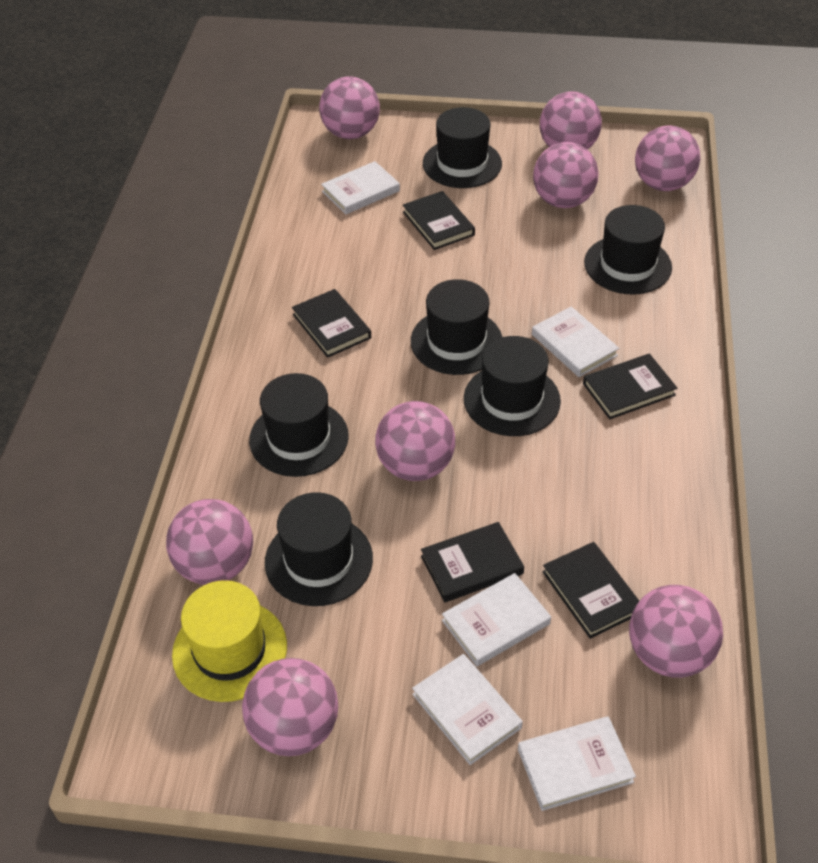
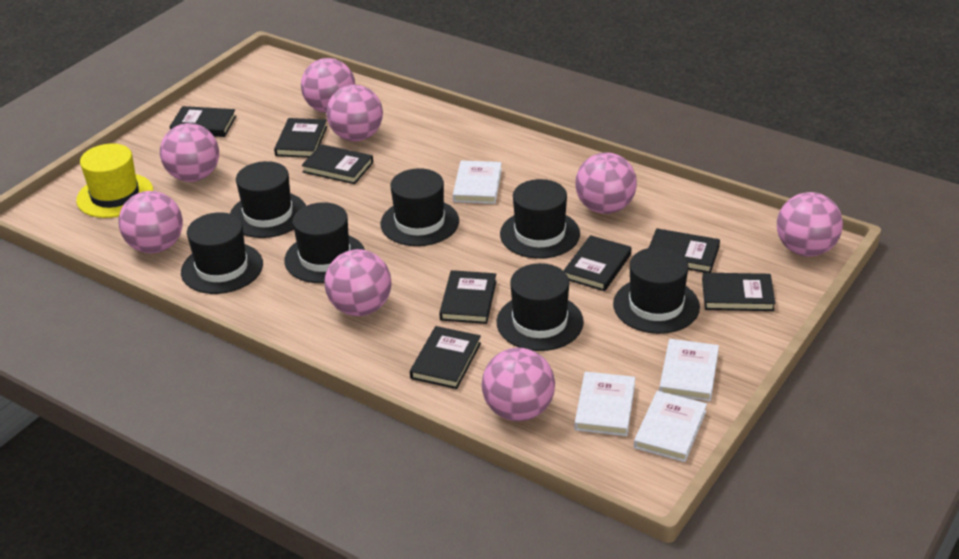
black book: 5 -> 8
black hat: 6 -> 7
white book: 5 -> 4

